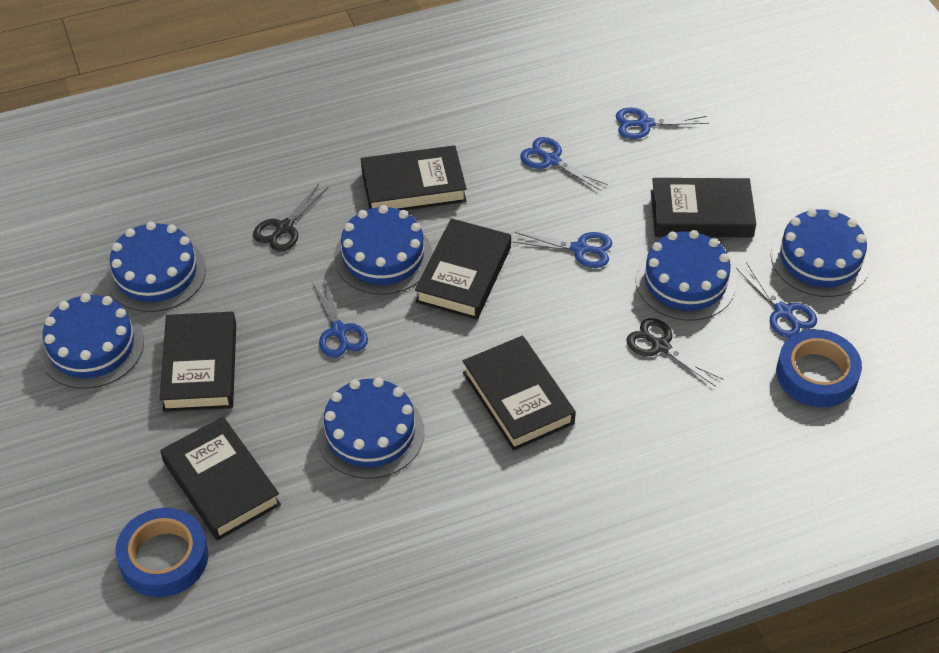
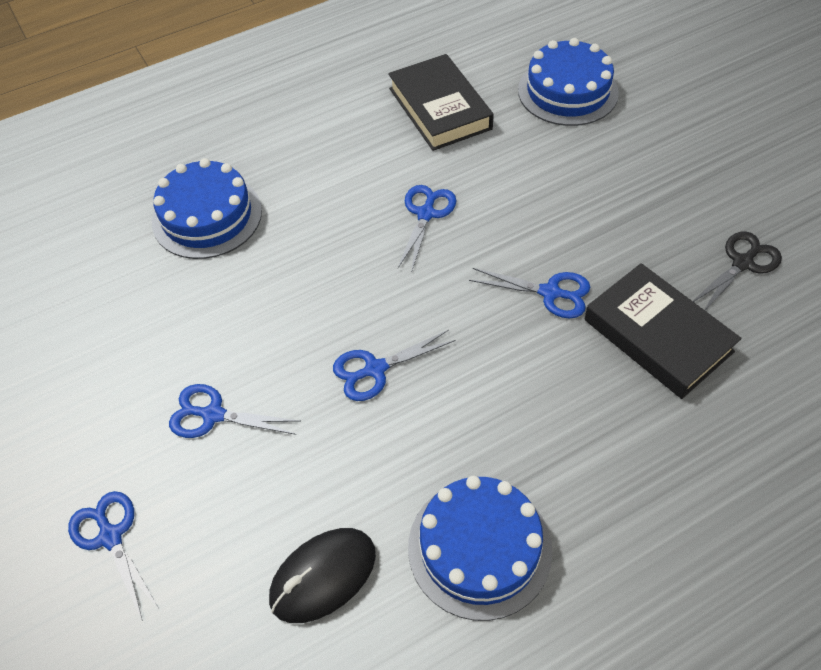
black book: 6 -> 2
black mouse: 0 -> 1
black scissors: 2 -> 1
blue cake: 6 -> 3
blue tape: 2 -> 0

